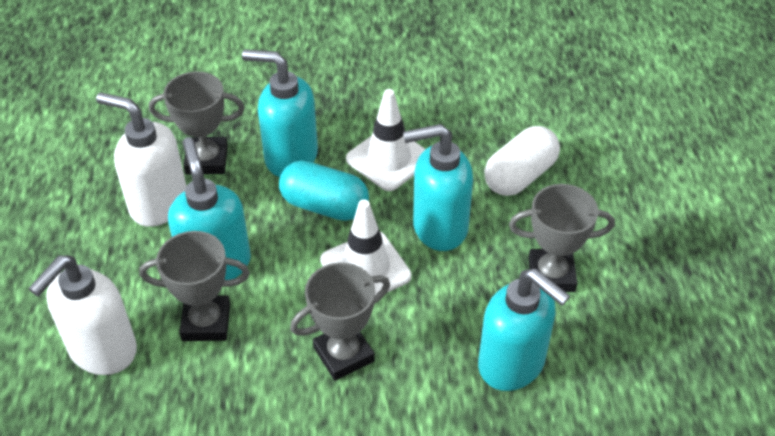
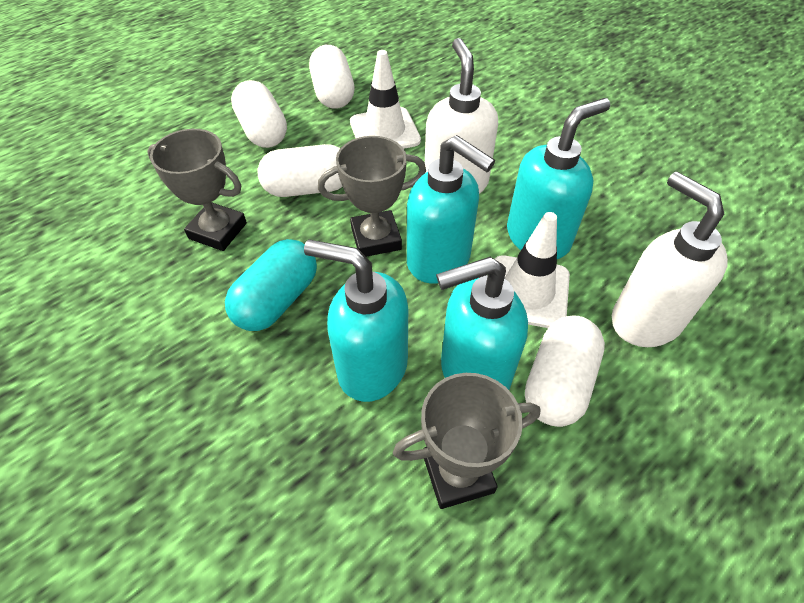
grey trophy: 4 -> 3
white capsule: 1 -> 4

